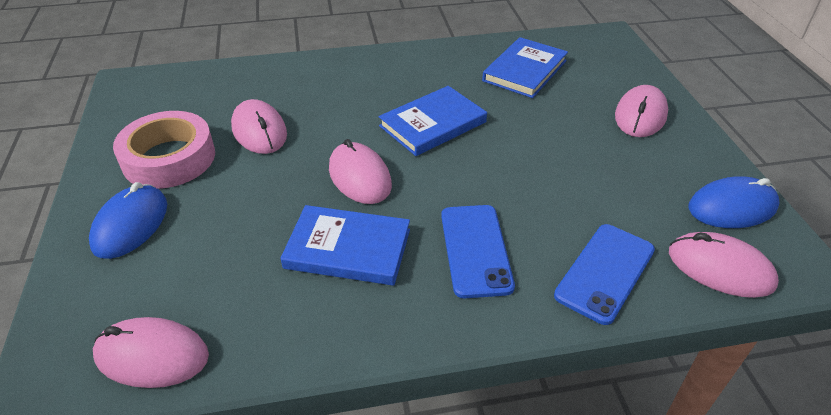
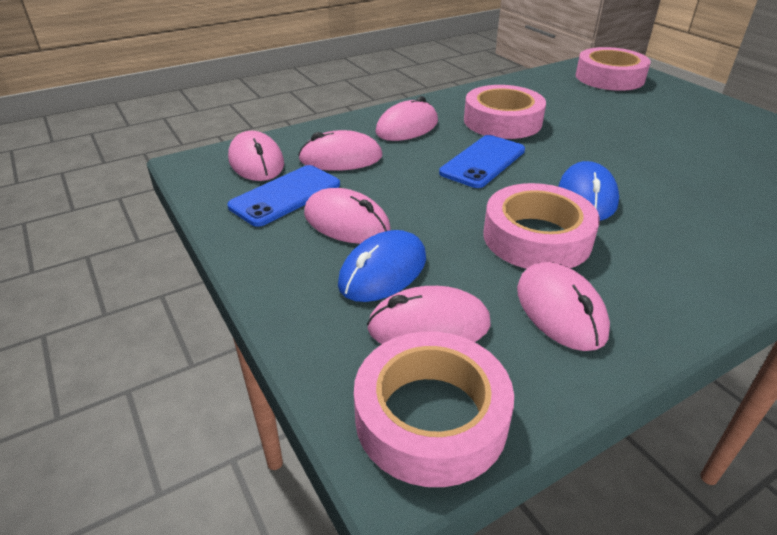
blue book: 3 -> 0
pink mouse: 5 -> 6
pink tape: 1 -> 4

